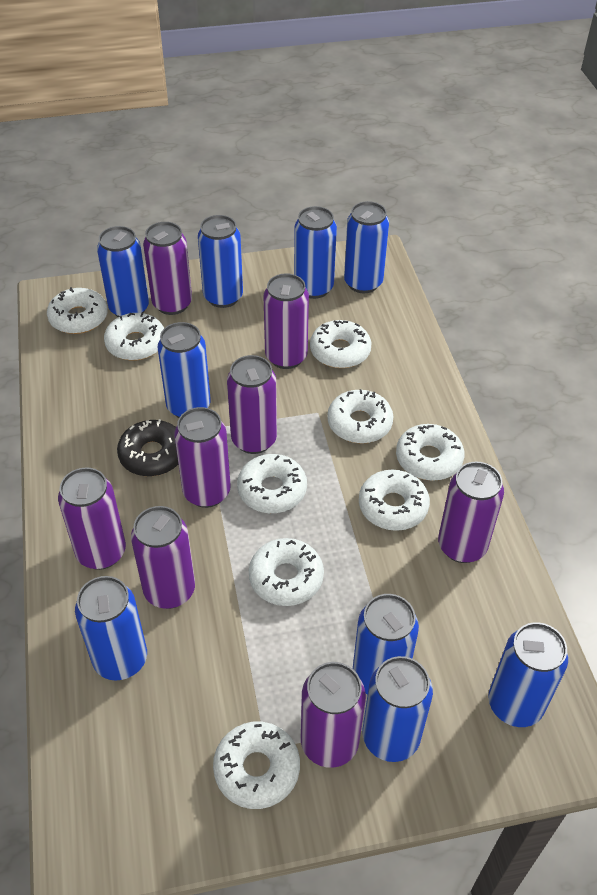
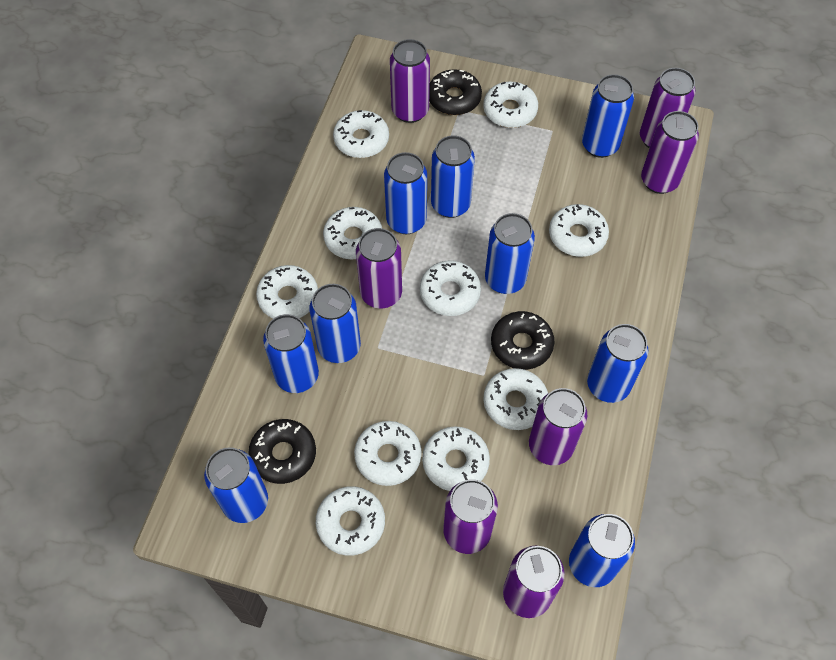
black donut: 1 -> 3
purple can: 8 -> 7
white donut: 9 -> 10

